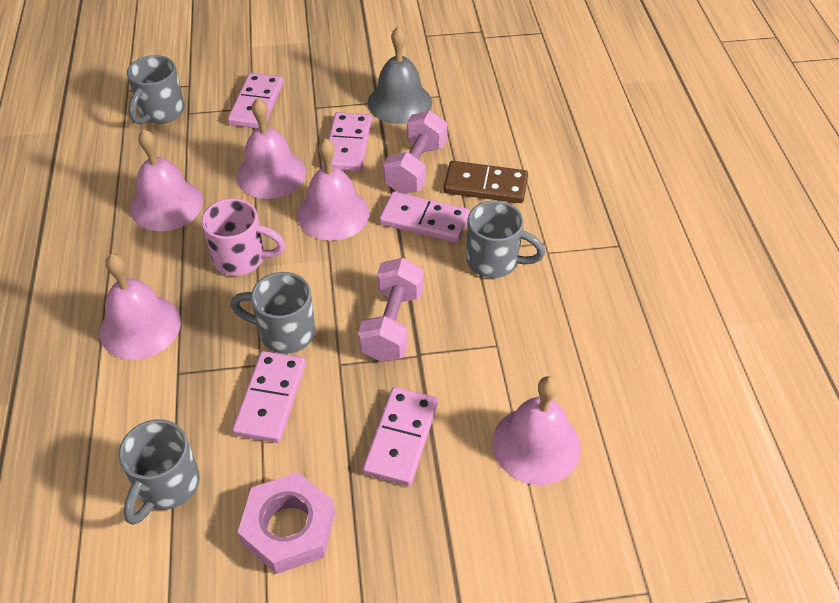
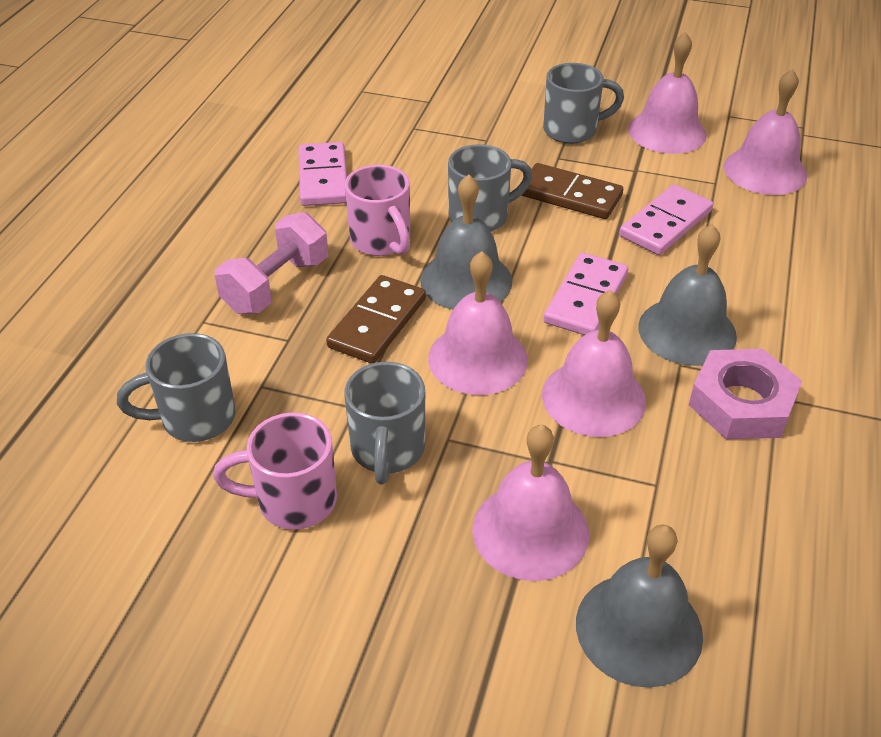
brown domino: 1 -> 2
grey bell: 1 -> 3
pink domino: 5 -> 3
pink dumbbell: 2 -> 1
pink mug: 1 -> 2

